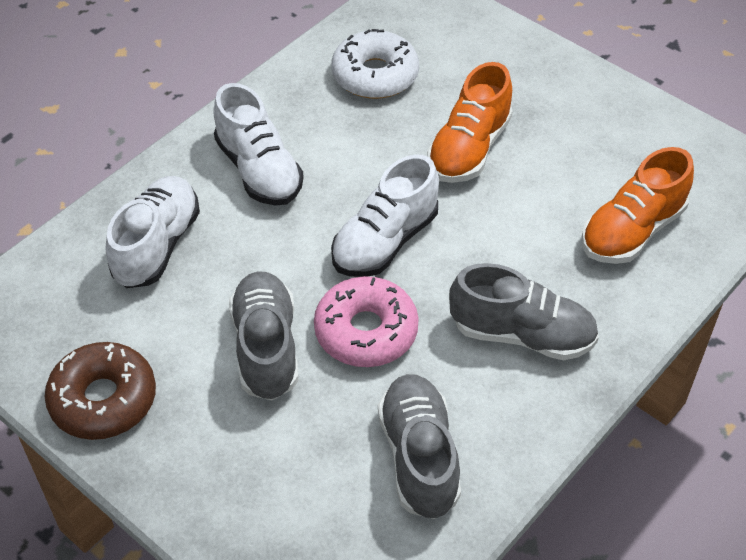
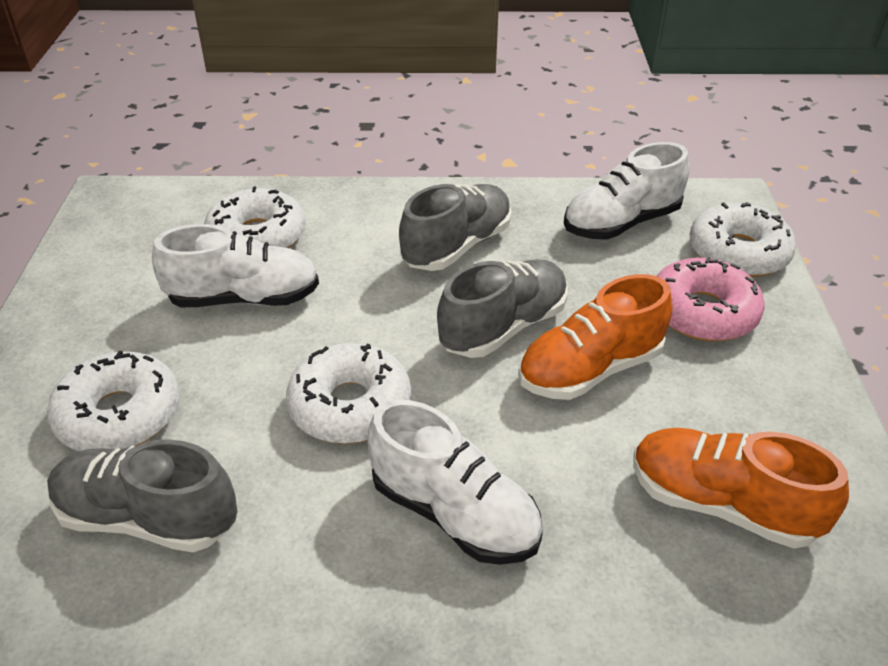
brown donut: 1 -> 0
white donut: 1 -> 4

